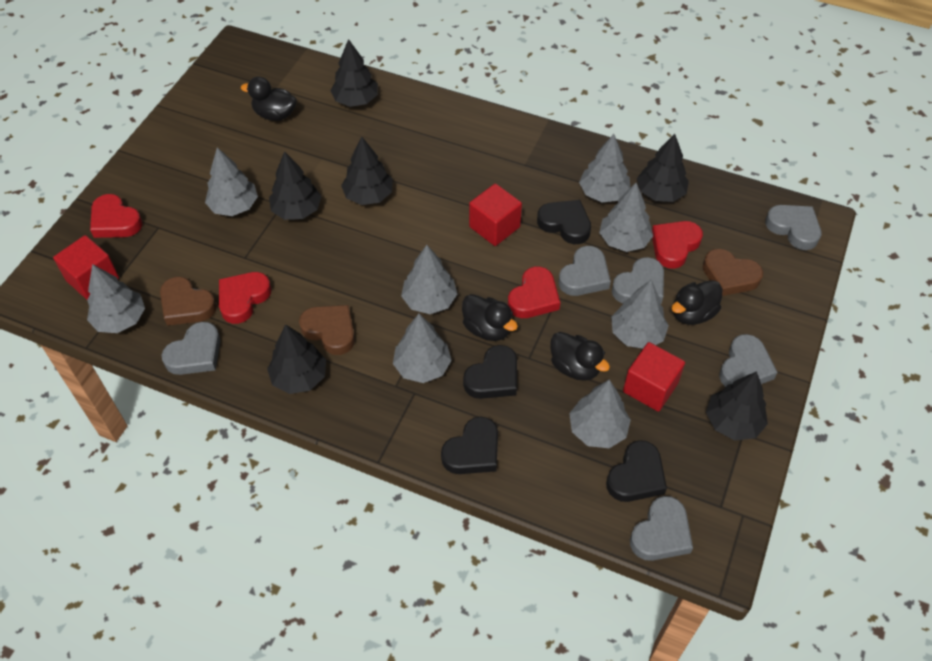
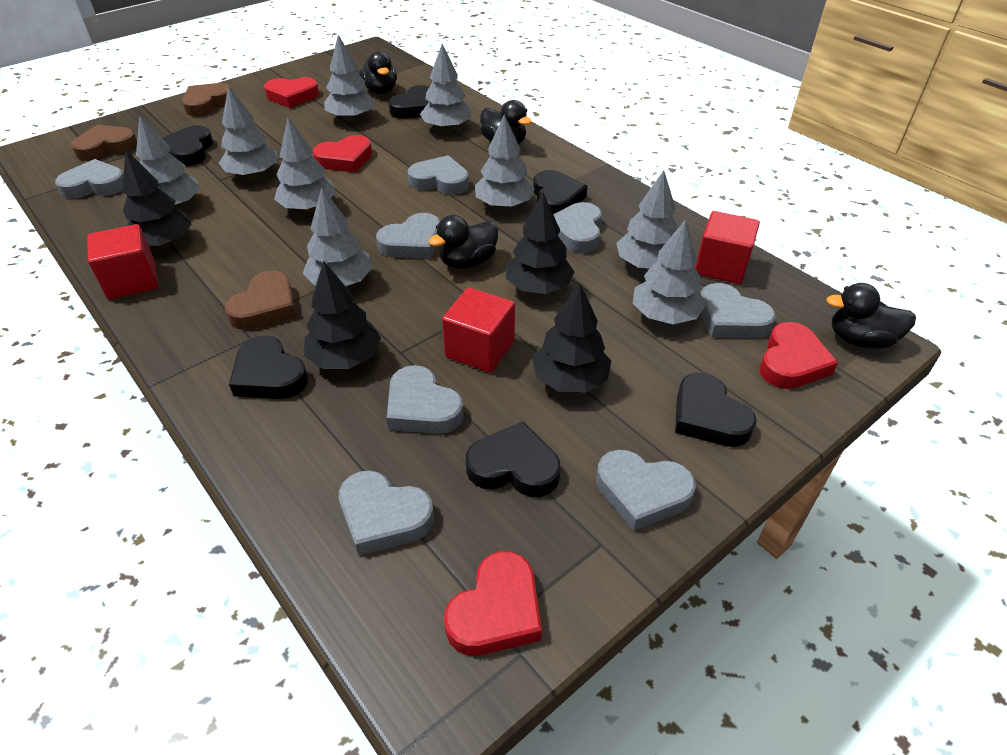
black heart: 4 -> 6
black tree: 6 -> 4
grey heart: 6 -> 8
grey tree: 8 -> 9

